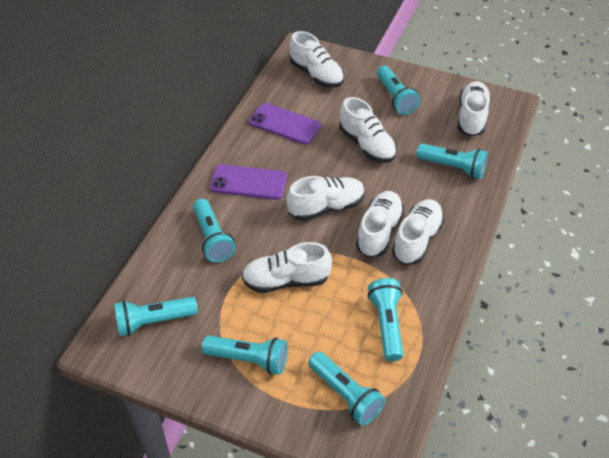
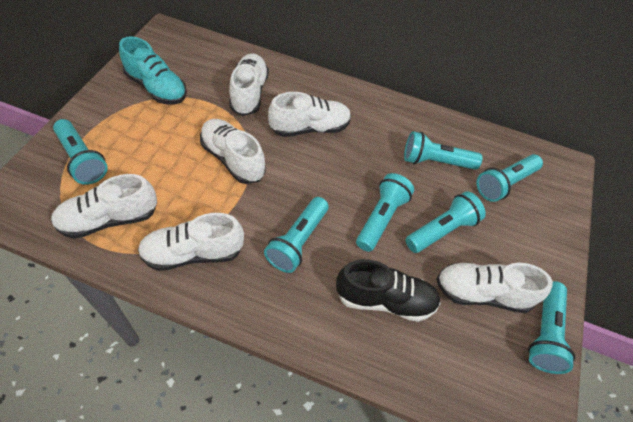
black shoe: 0 -> 1
purple phone: 2 -> 0
turquoise shoe: 0 -> 1
white shoe: 7 -> 6

